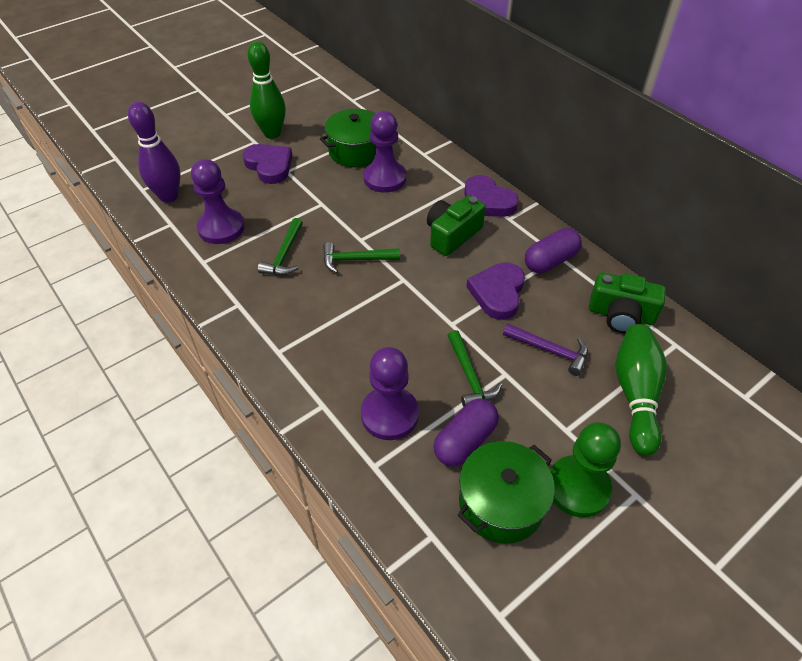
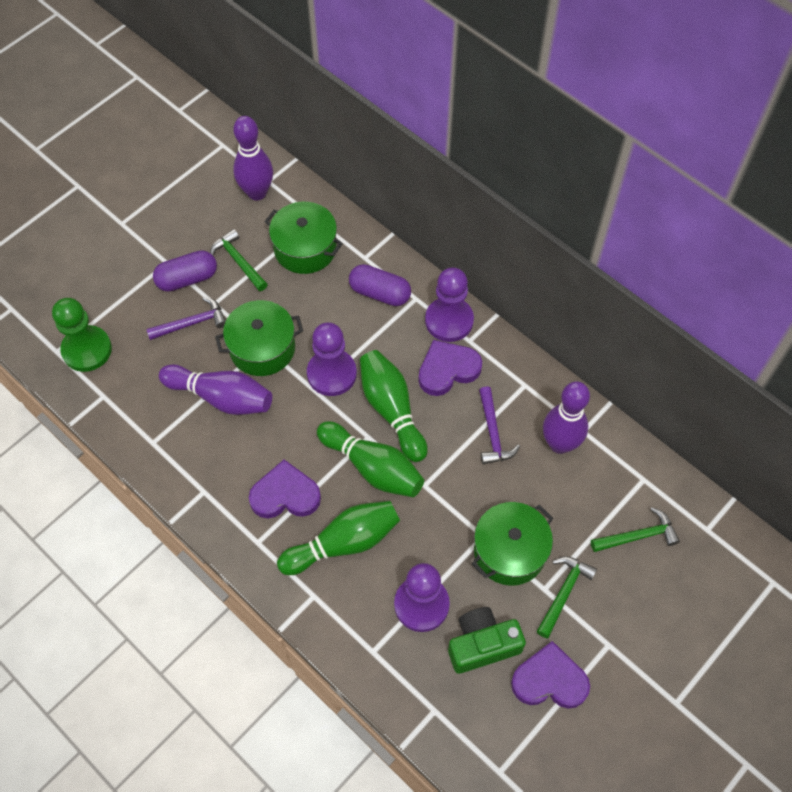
green bowling pin: 2 -> 3
green camera: 2 -> 1
green pot: 2 -> 3
purple bowling pin: 1 -> 3
purple hammer: 1 -> 2

